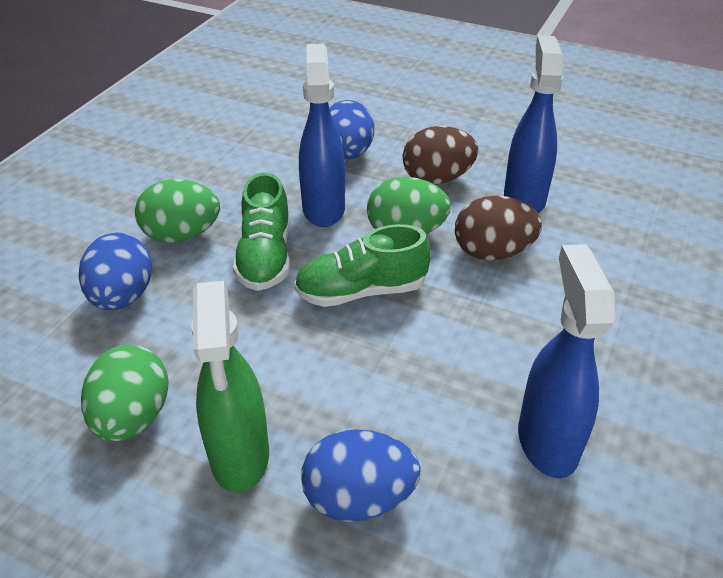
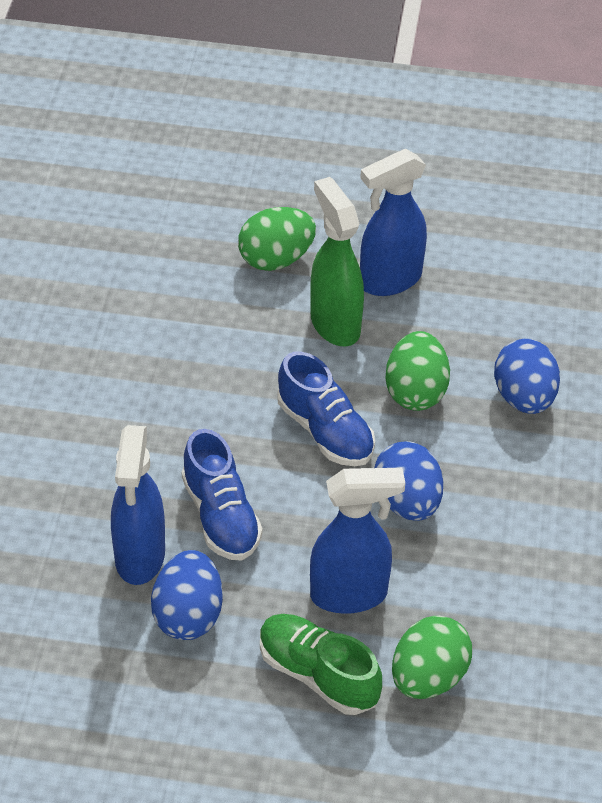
blue shoe: 0 -> 2
brown egg: 2 -> 0
green shoe: 2 -> 1

